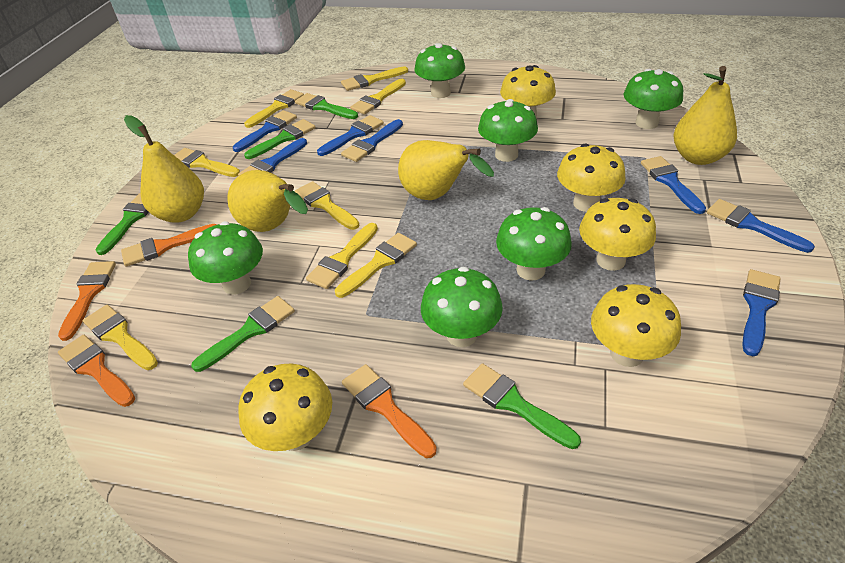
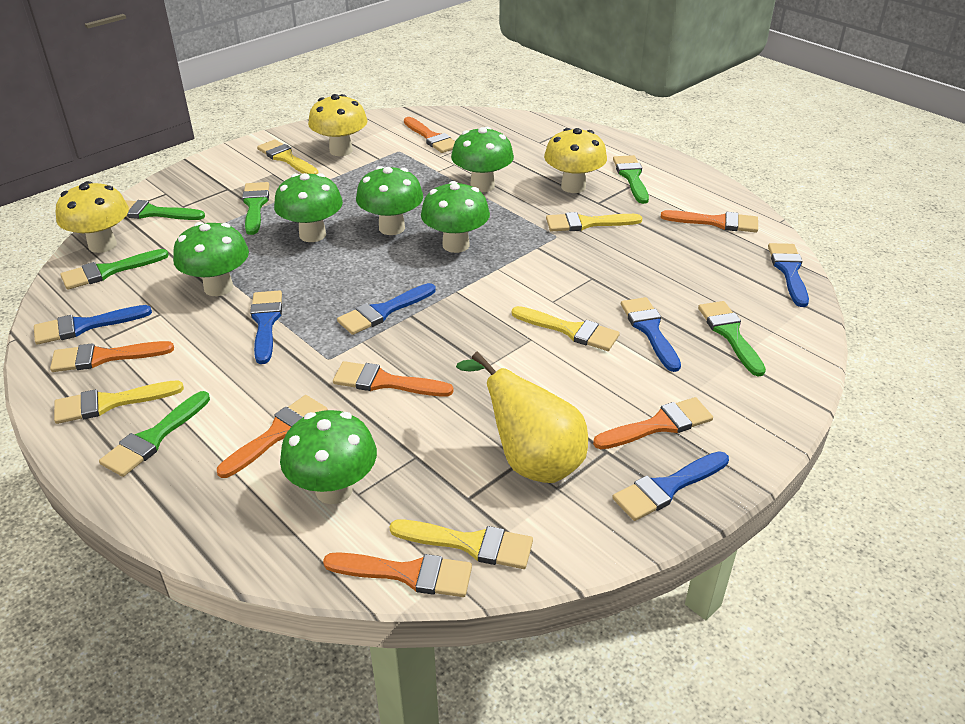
blue brush: 7 -> 6
green brush: 5 -> 6
orange brush: 4 -> 7
yellow brush: 8 -> 5
yellow mushroom: 5 -> 3
yellow pear: 4 -> 1

